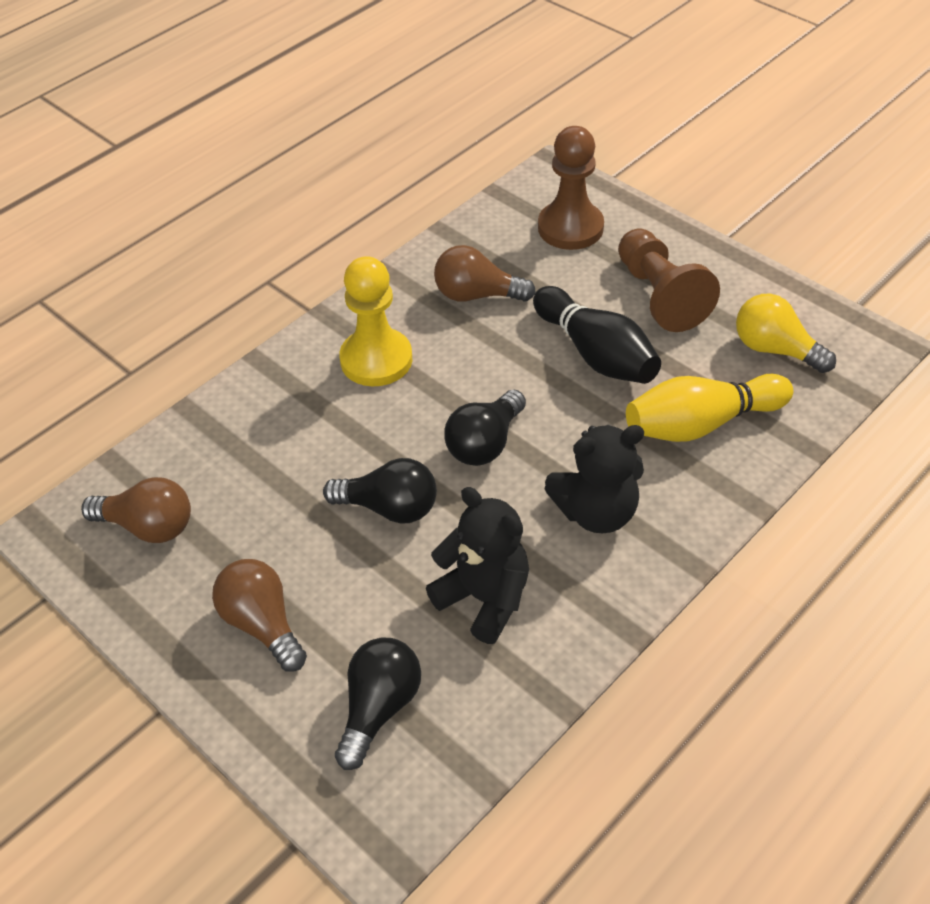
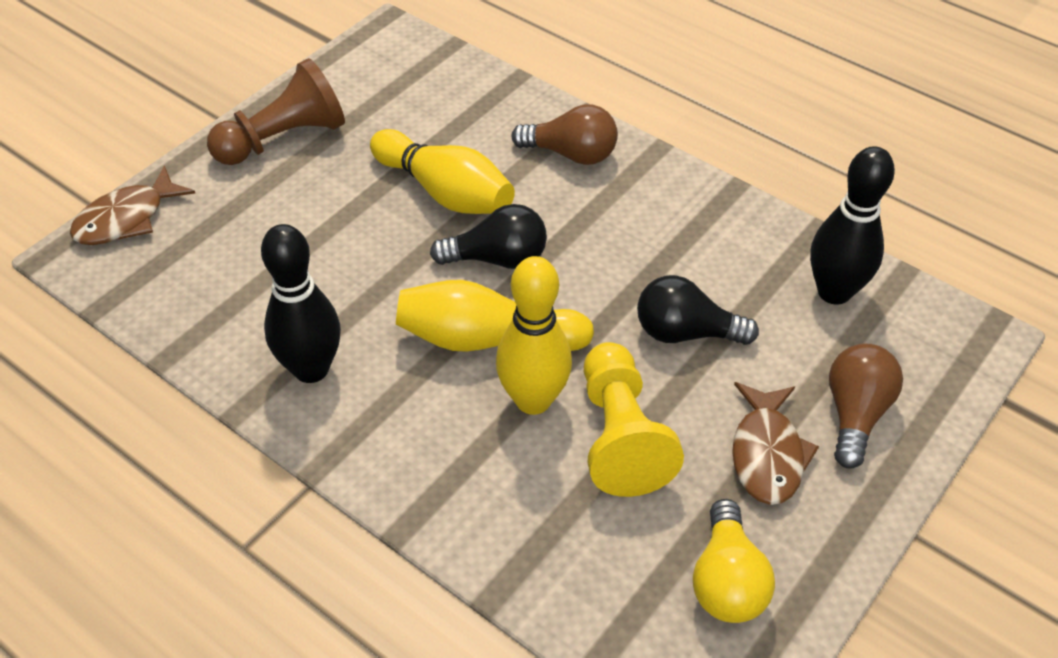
black bowling pin: 1 -> 2
black light bulb: 3 -> 2
black teddy bear: 2 -> 0
brown fish: 0 -> 2
brown light bulb: 3 -> 2
brown pawn: 2 -> 1
yellow bowling pin: 1 -> 3

